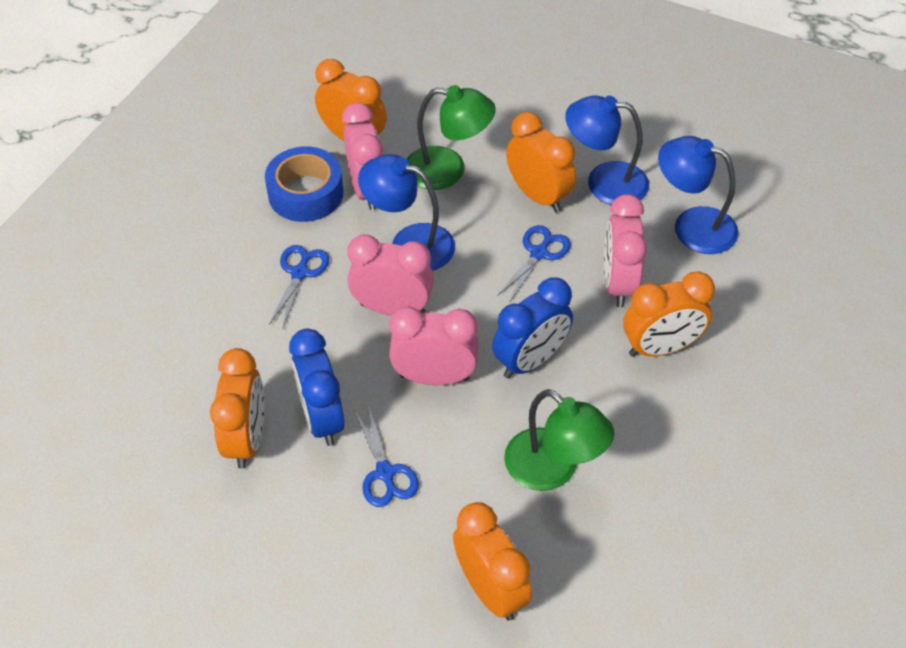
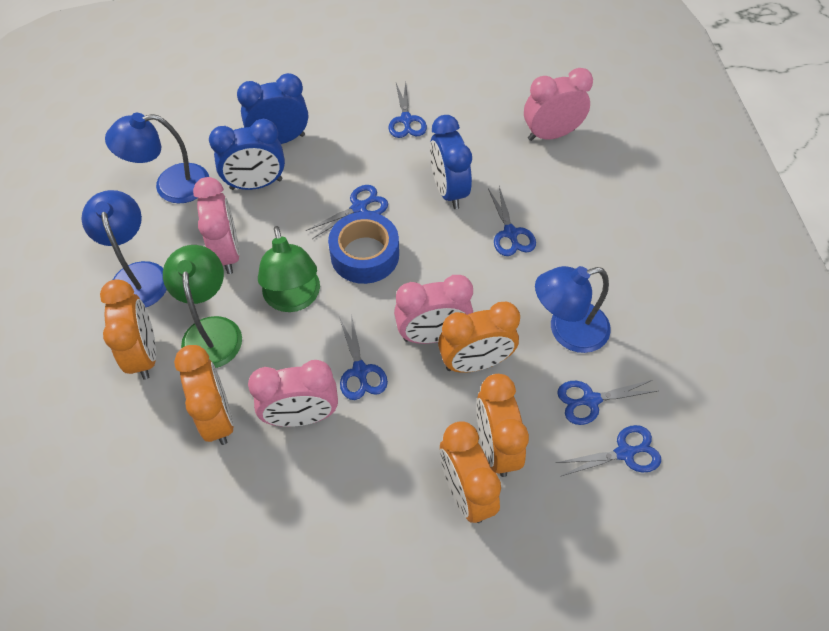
blue clock: 2 -> 3
blue scissors: 3 -> 6

